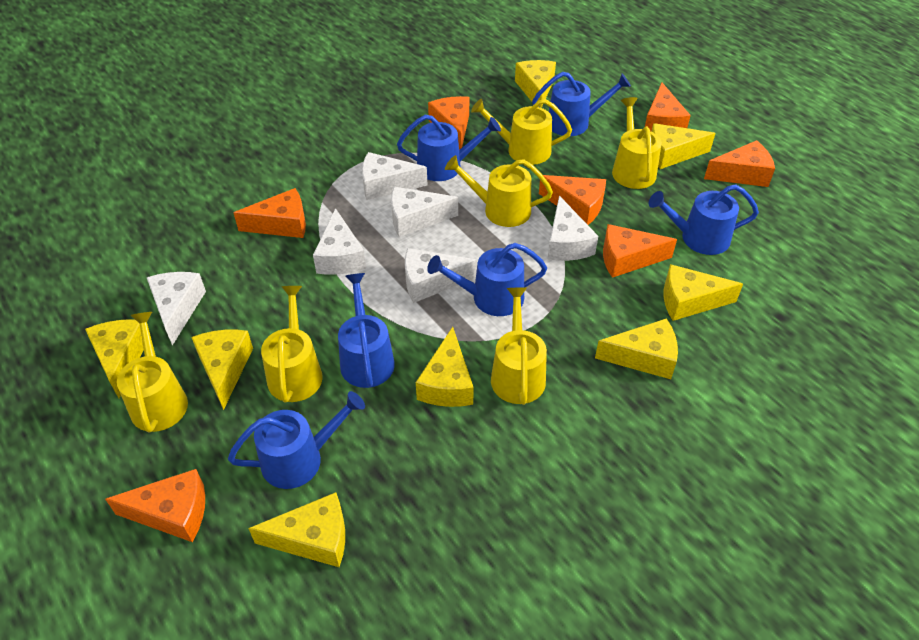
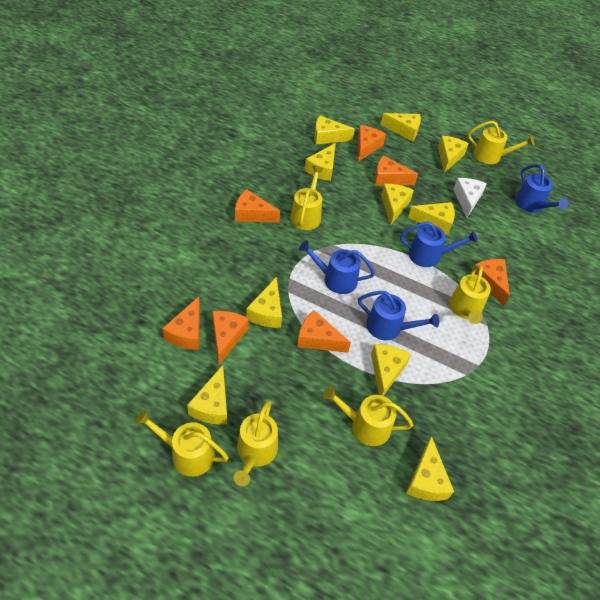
blue watering can: 6 -> 4
white cheese: 6 -> 1
yellow cheese: 8 -> 10

